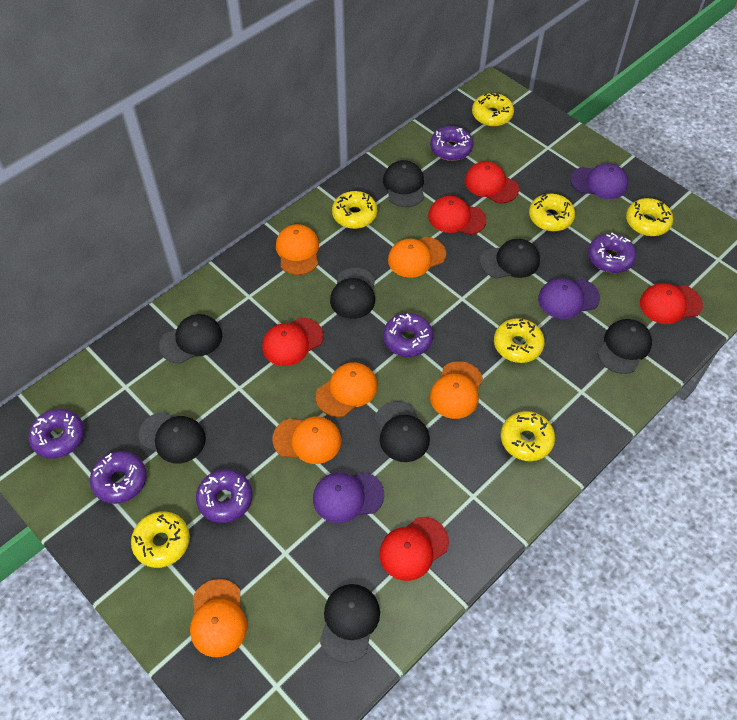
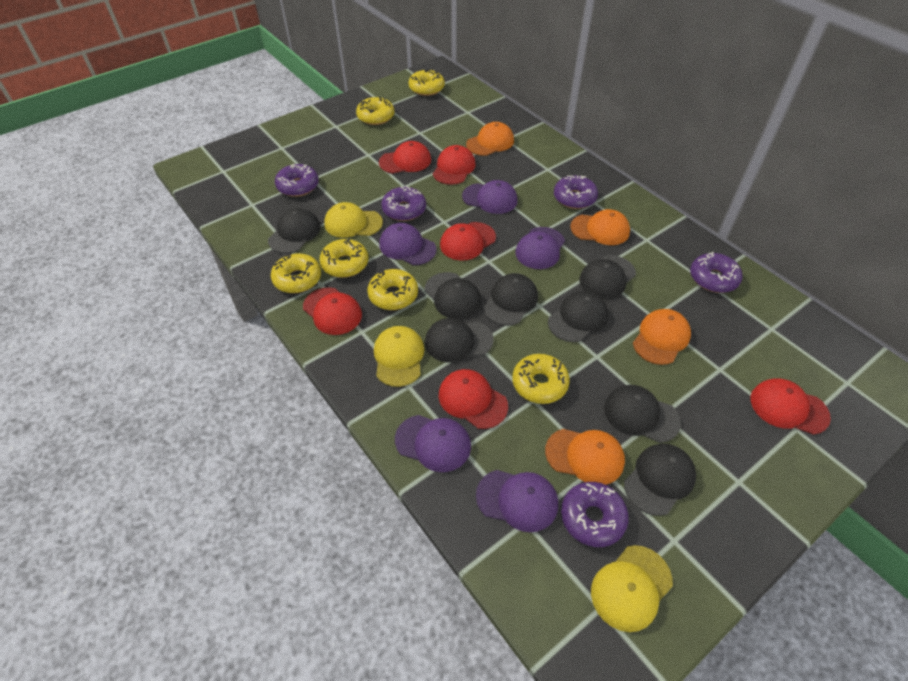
orange cap: 6 -> 4
purple cap: 3 -> 5
purple donut: 6 -> 5
red cap: 5 -> 6
yellow cap: 0 -> 3
yellow donut: 7 -> 6

